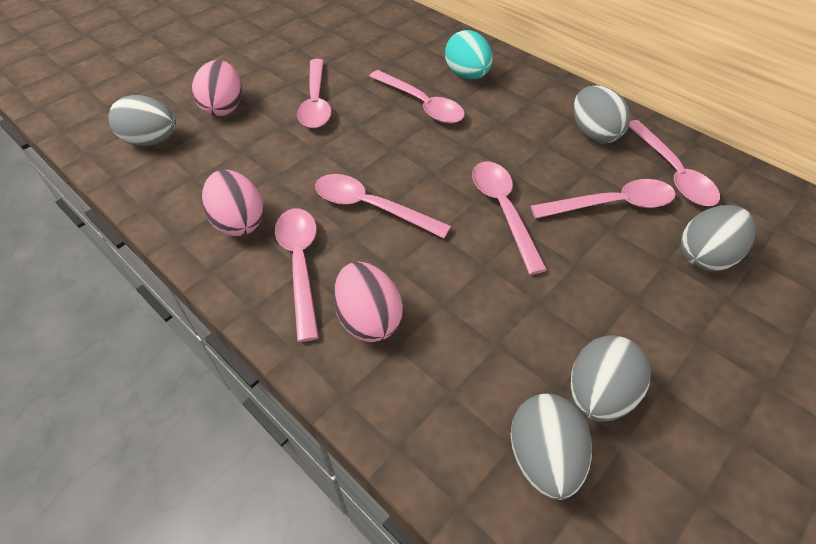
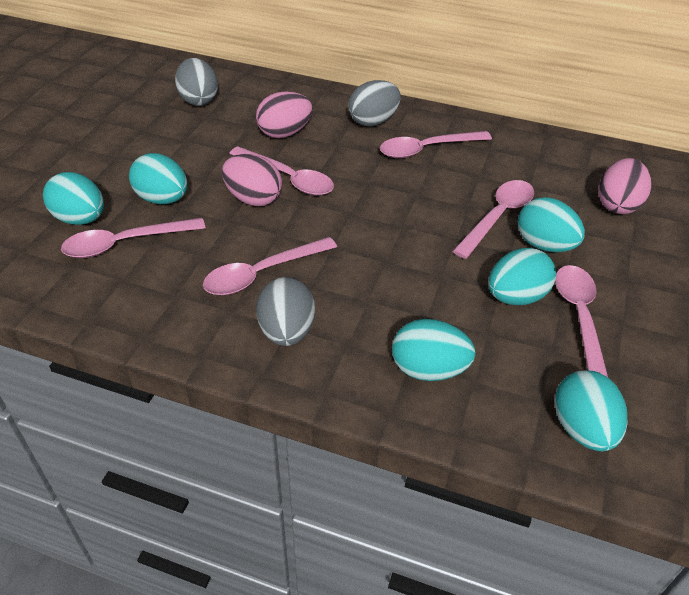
grey egg: 5 -> 3
pink spoon: 7 -> 6
turquoise egg: 1 -> 6

